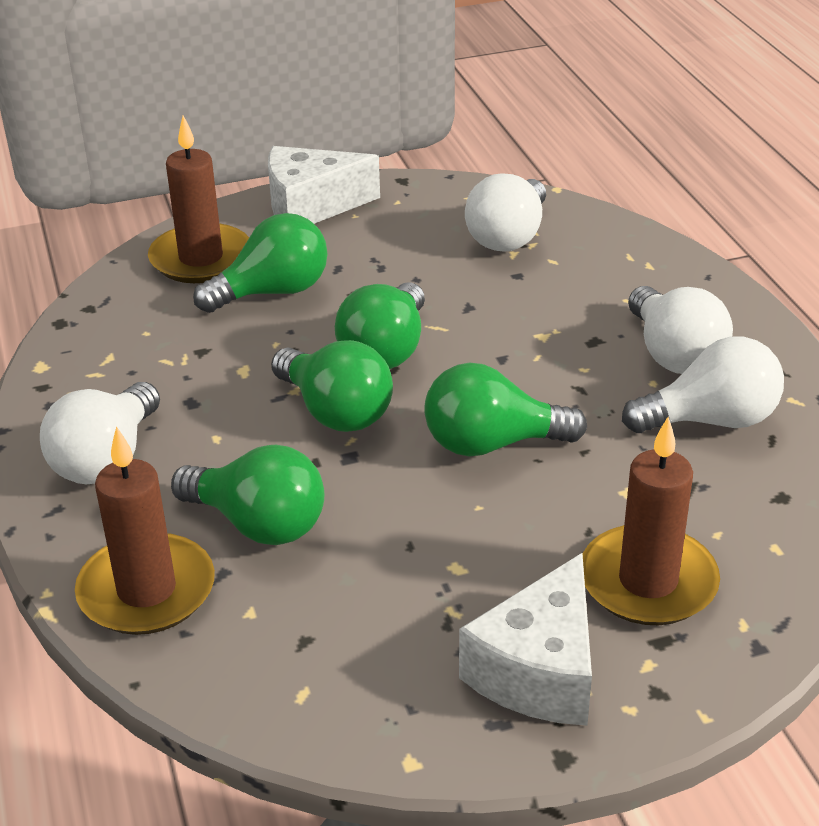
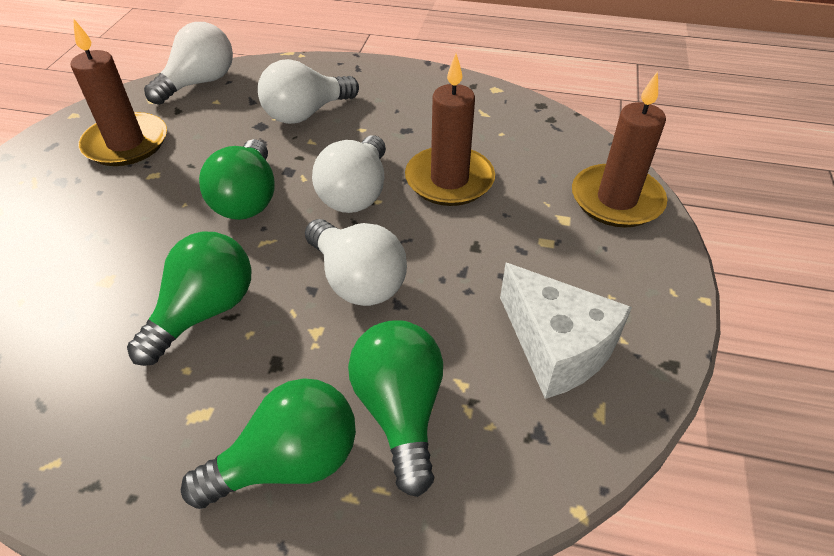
green light bulb: 5 -> 4
white cheese: 2 -> 1

